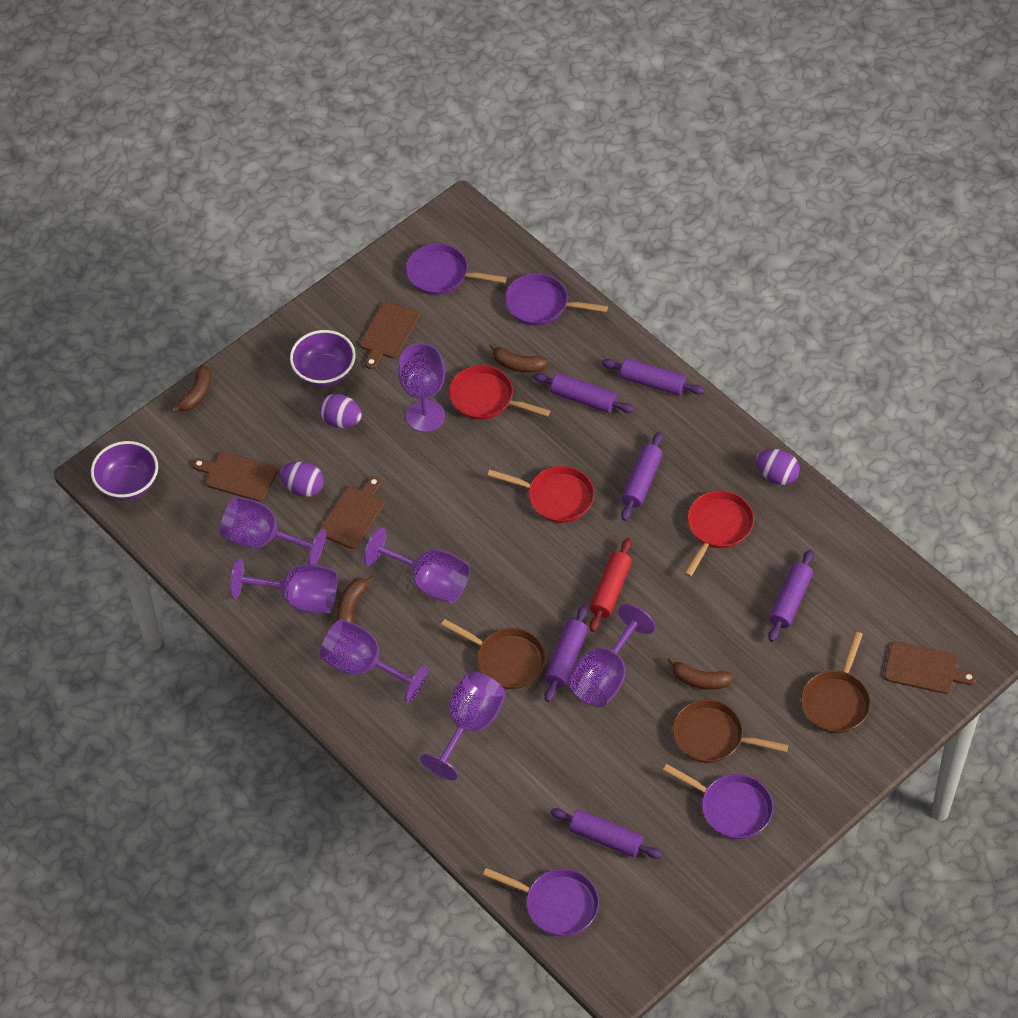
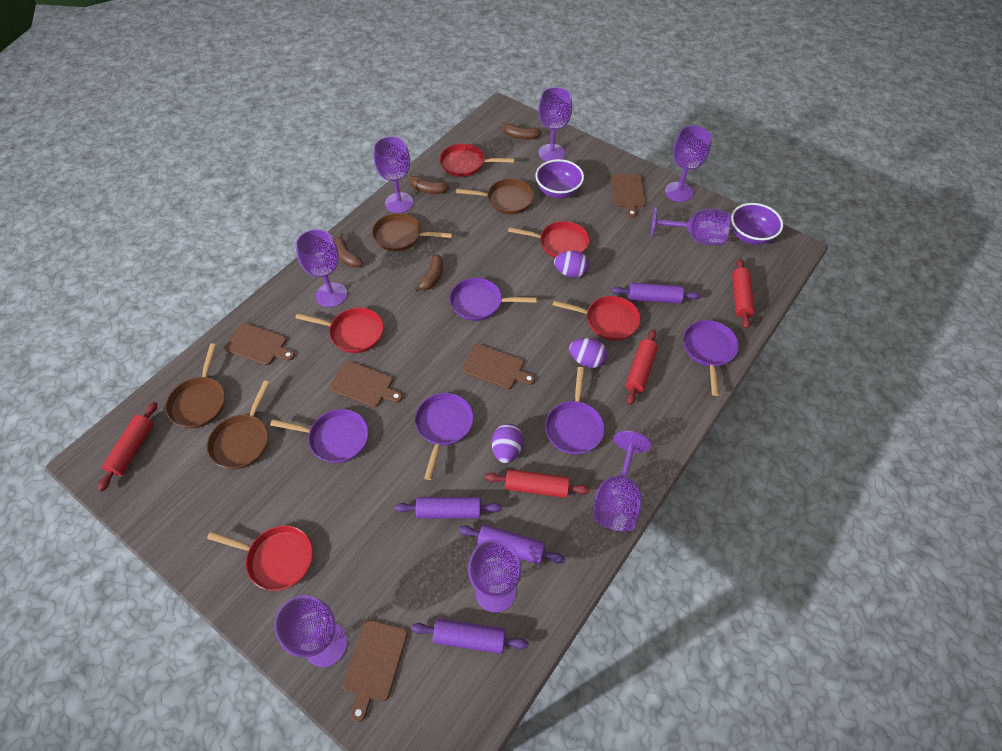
brown cutting board: 4 -> 5
brown pan: 3 -> 4
purple goblet: 7 -> 8
purple pan: 4 -> 5
purple rolling pin: 6 -> 4
red pan: 3 -> 5
red rolling pin: 1 -> 4

